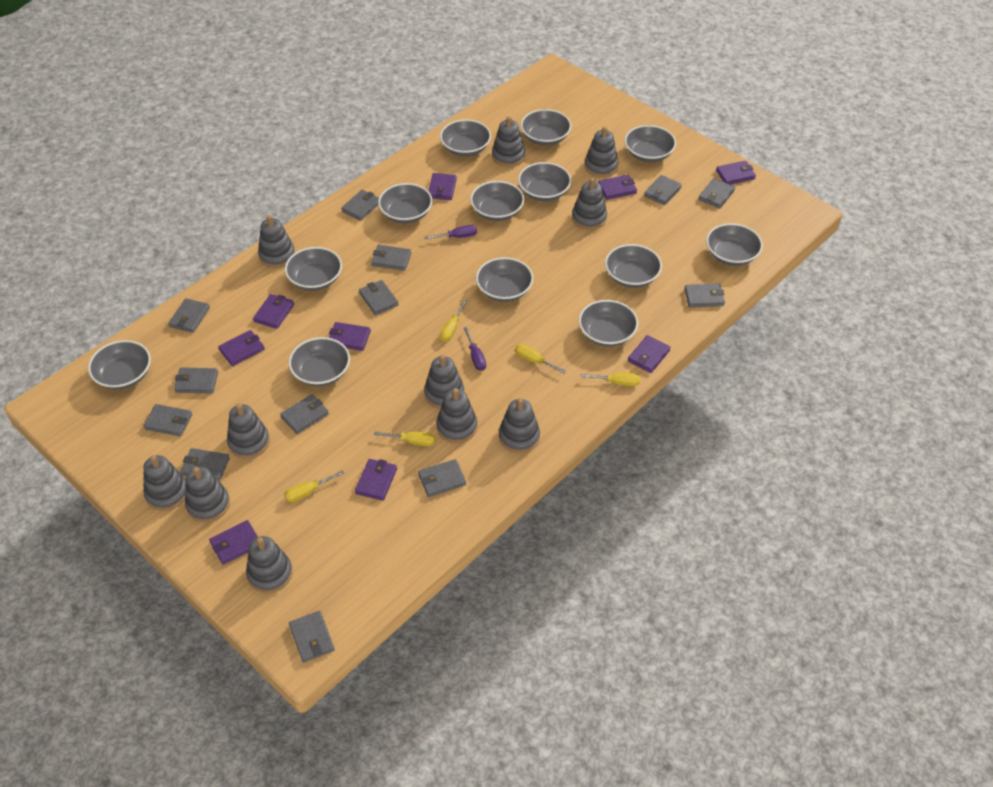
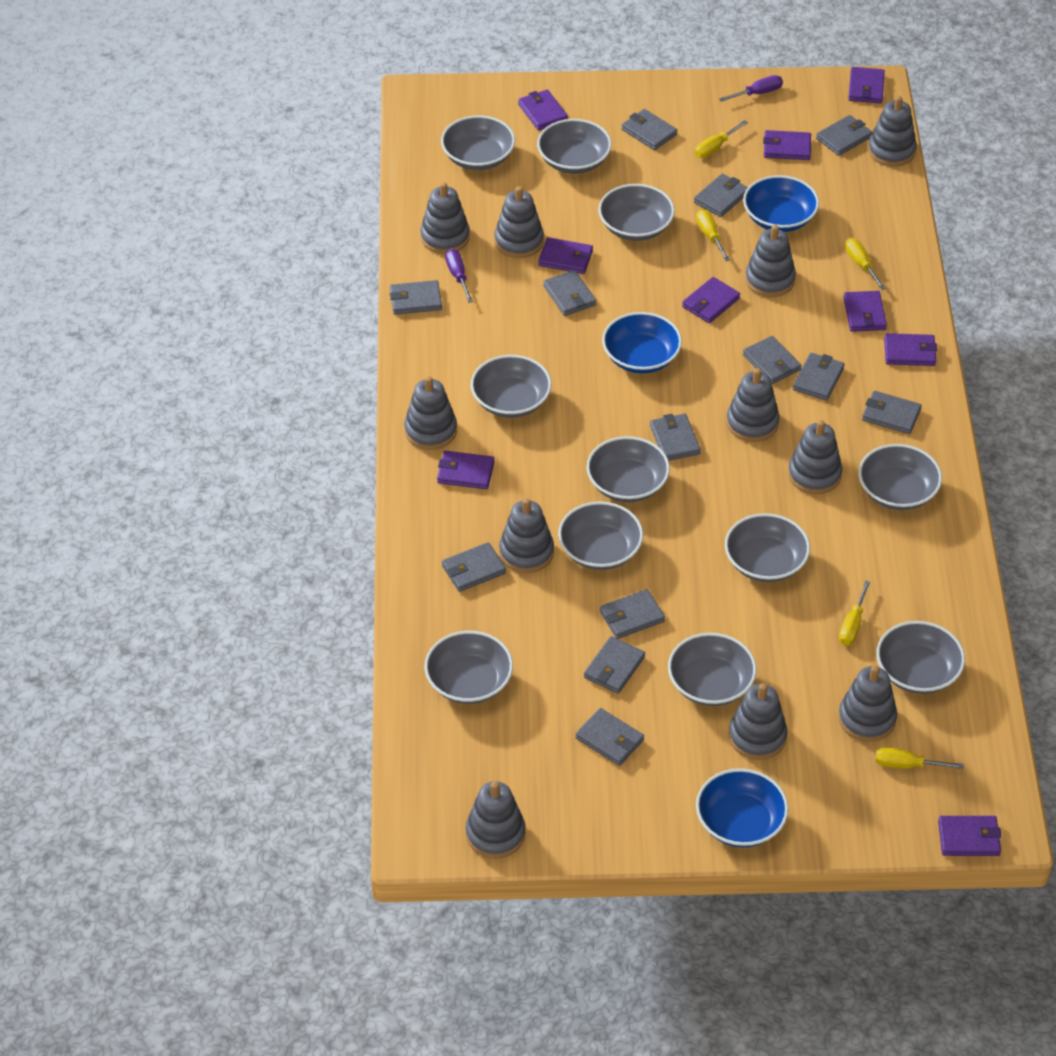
blue bowl: 0 -> 3
grey bowl: 13 -> 11

